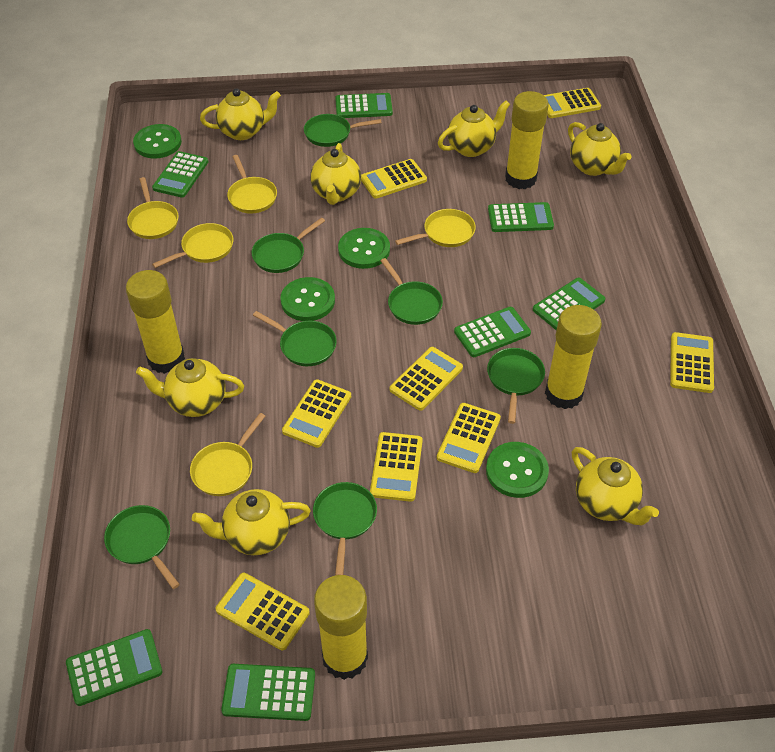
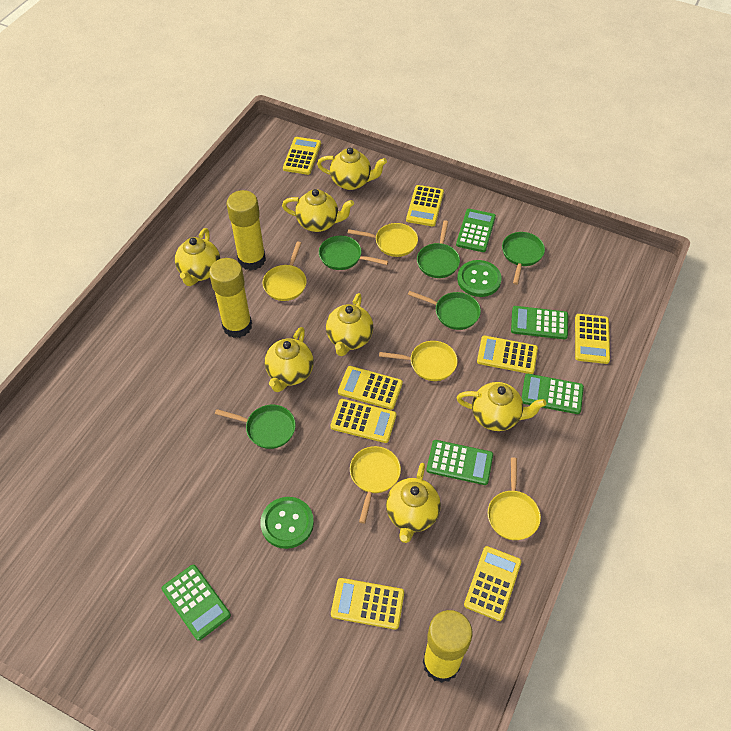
green button: 4 -> 2
green calculator: 7 -> 5
green pan: 7 -> 5
yellow glue stick: 4 -> 3

